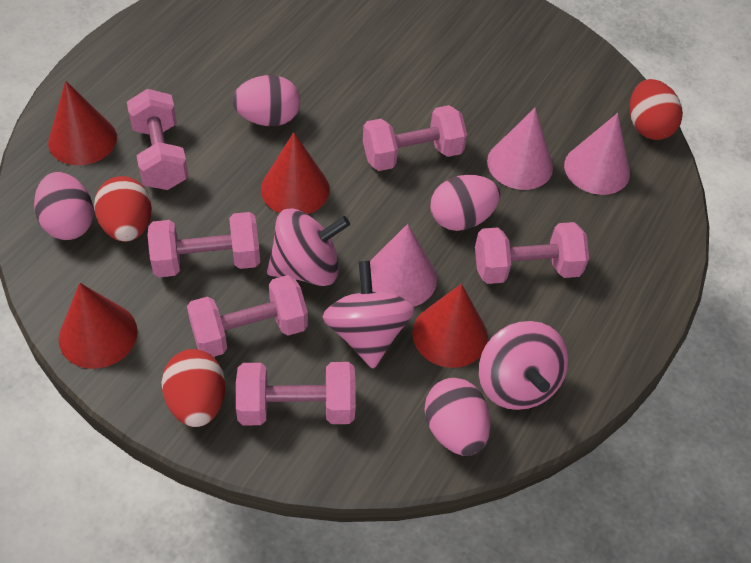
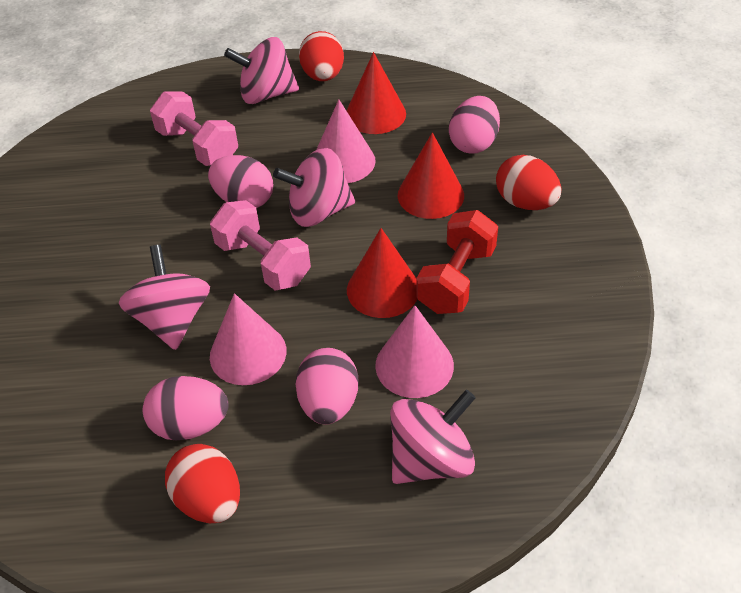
pink dumbbell: 6 -> 2
pink spinning top: 3 -> 4
red cone: 4 -> 3
red dumbbell: 0 -> 1

